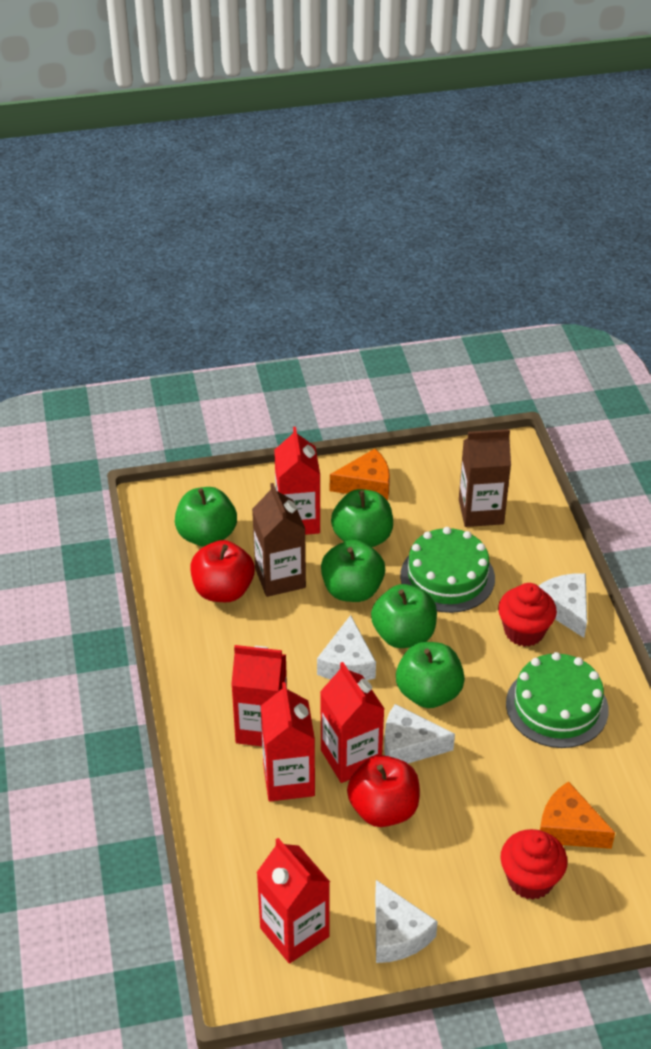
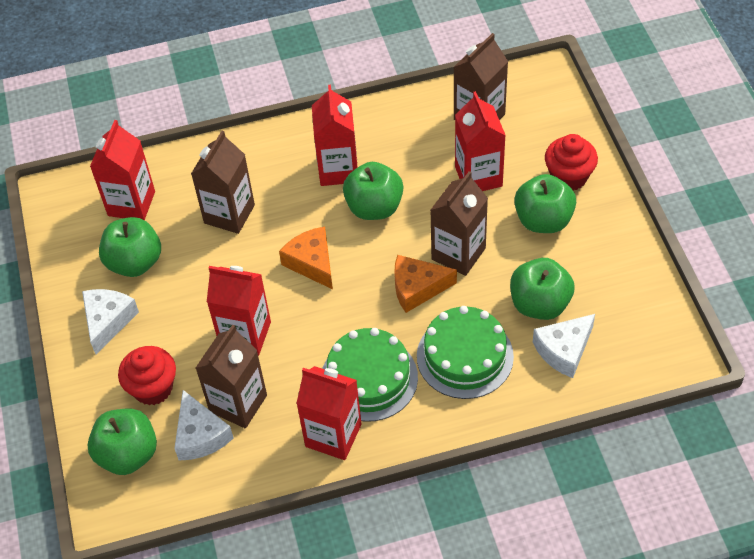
brown carton: 2 -> 4
red apple: 2 -> 0
white cheese: 4 -> 3

